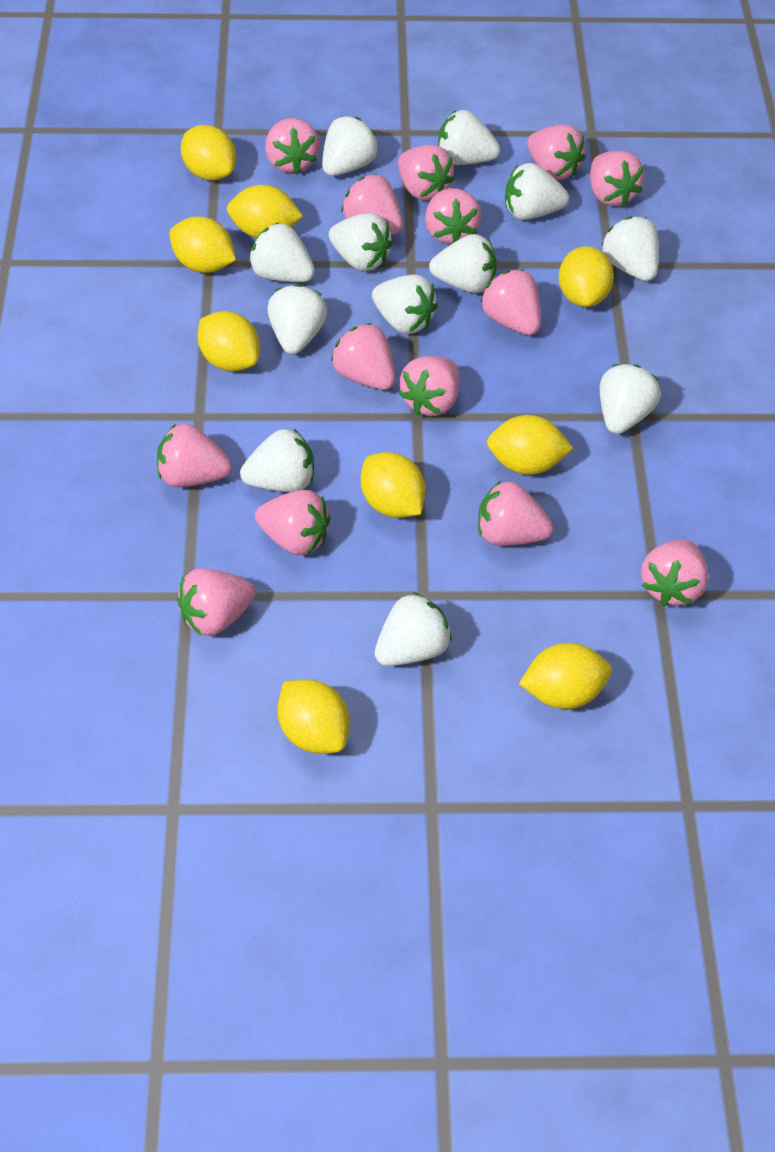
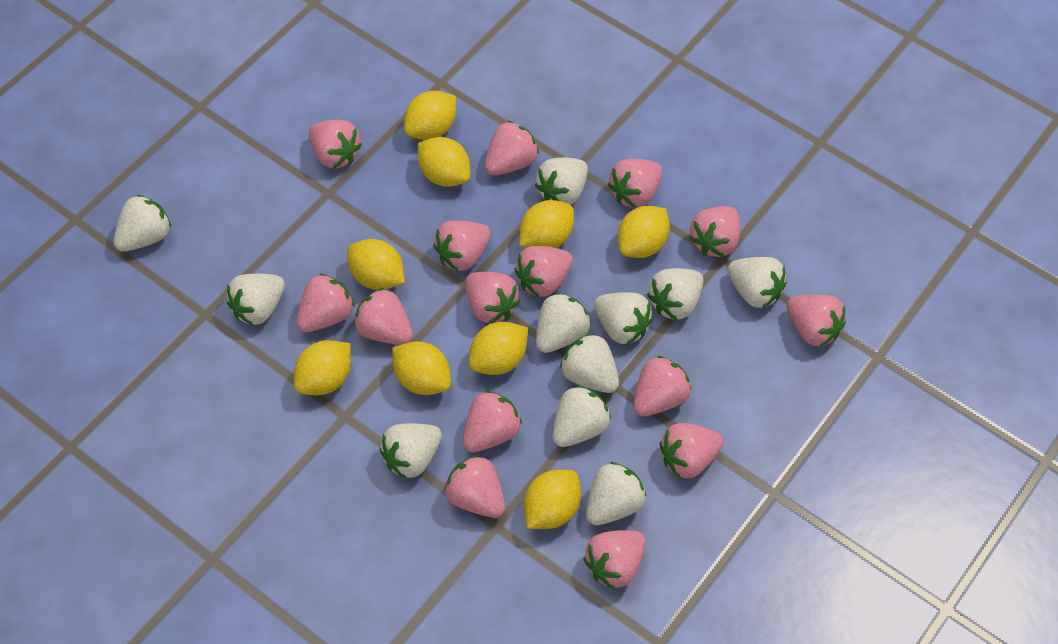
pink strawberry: 14 -> 15
white strawberry: 12 -> 11

